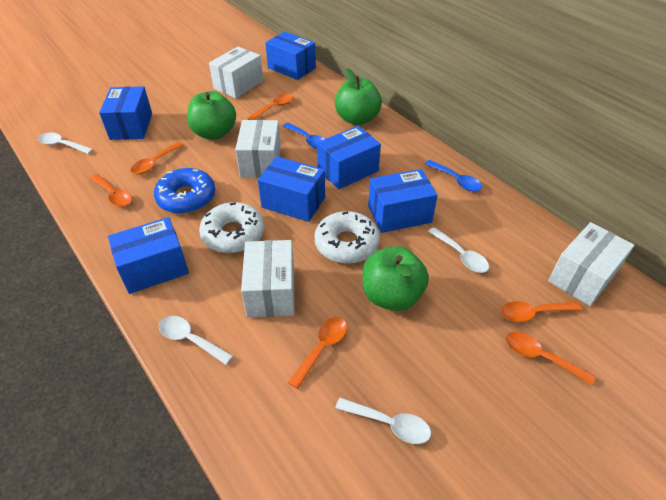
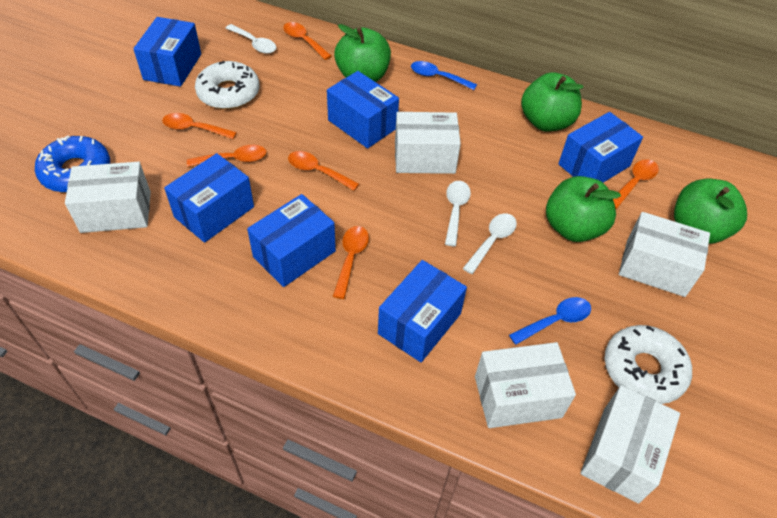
green apple: 3 -> 4
white box: 4 -> 5
white spoon: 4 -> 3

